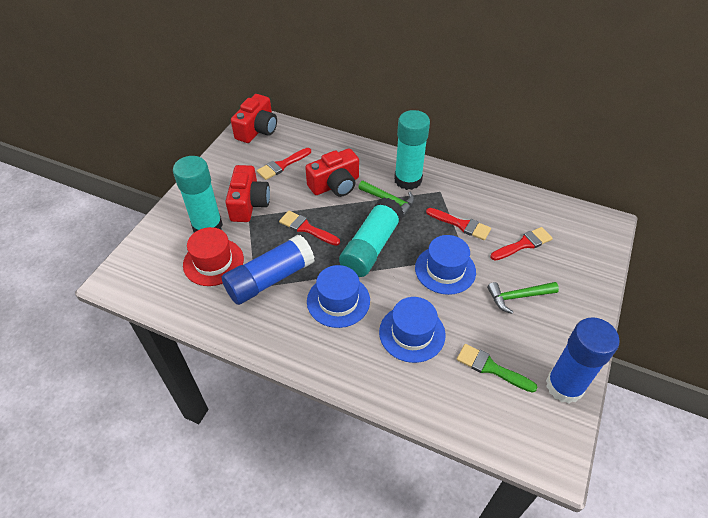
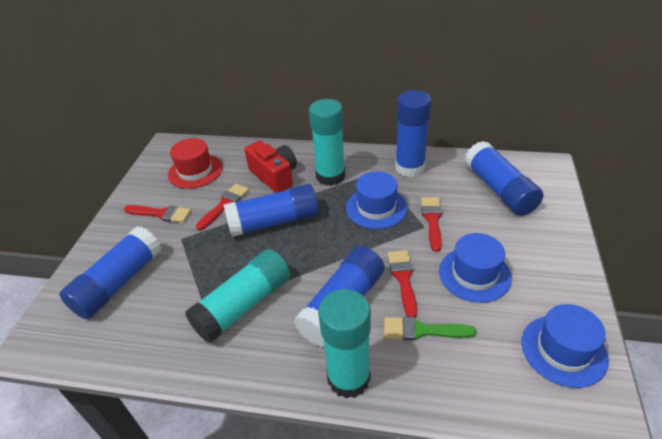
blue glue stick: 2 -> 5
green hammer: 2 -> 0
red camera: 3 -> 1

